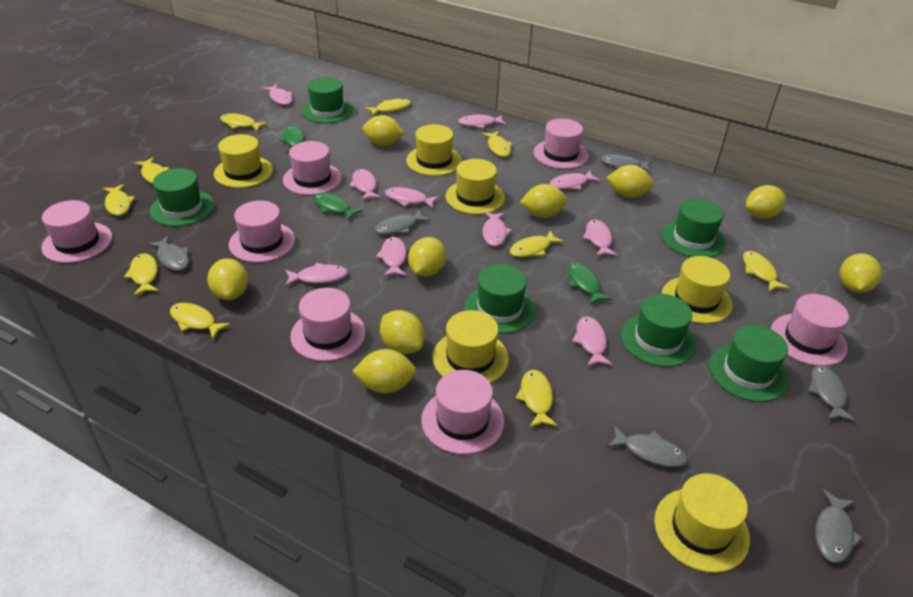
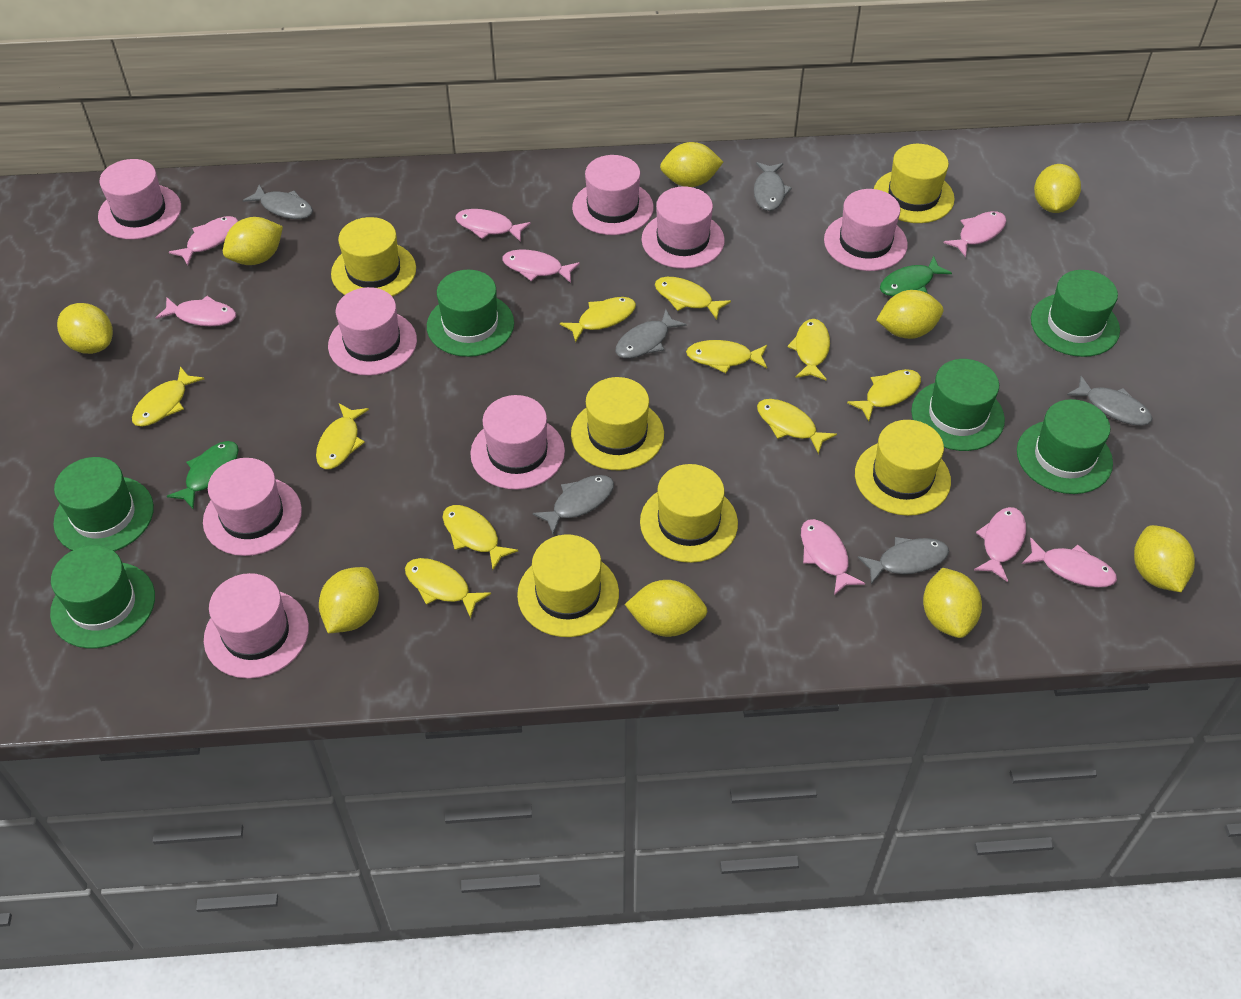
green fish: 3 -> 2
pink fish: 10 -> 8
pink hat: 7 -> 8

